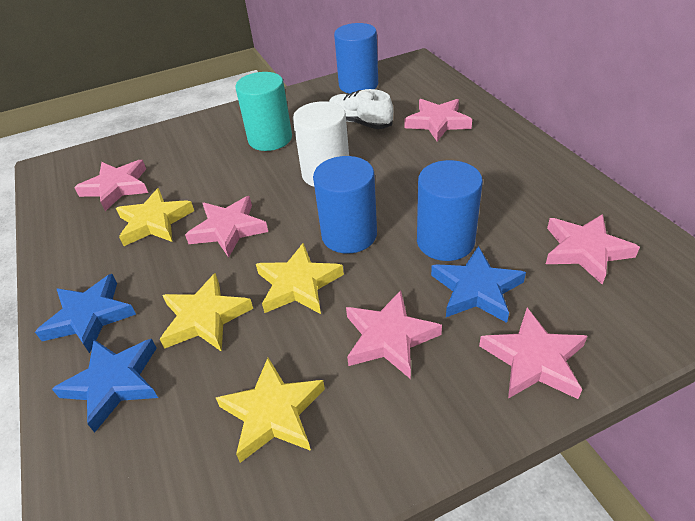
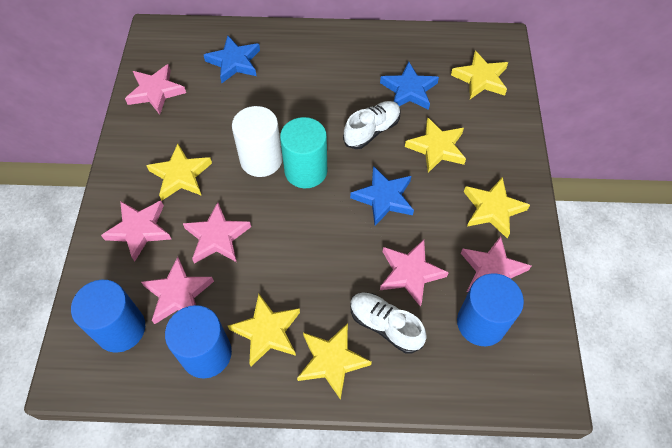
white shoe: 1 -> 2
yellow star: 4 -> 6

